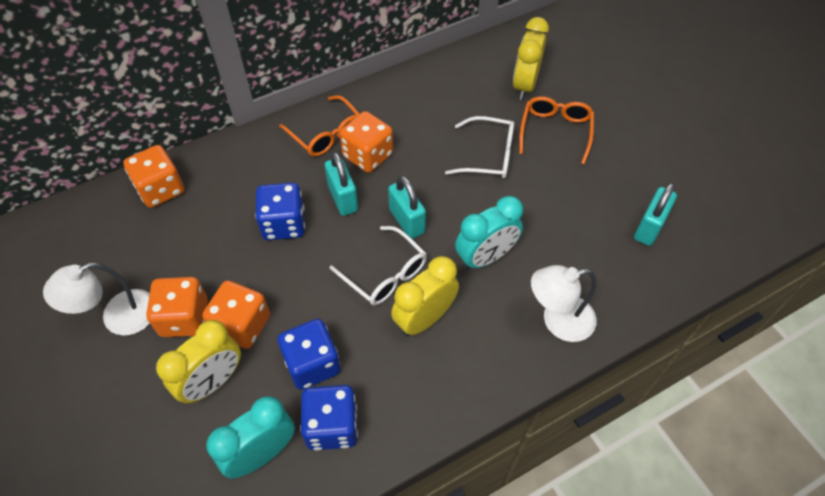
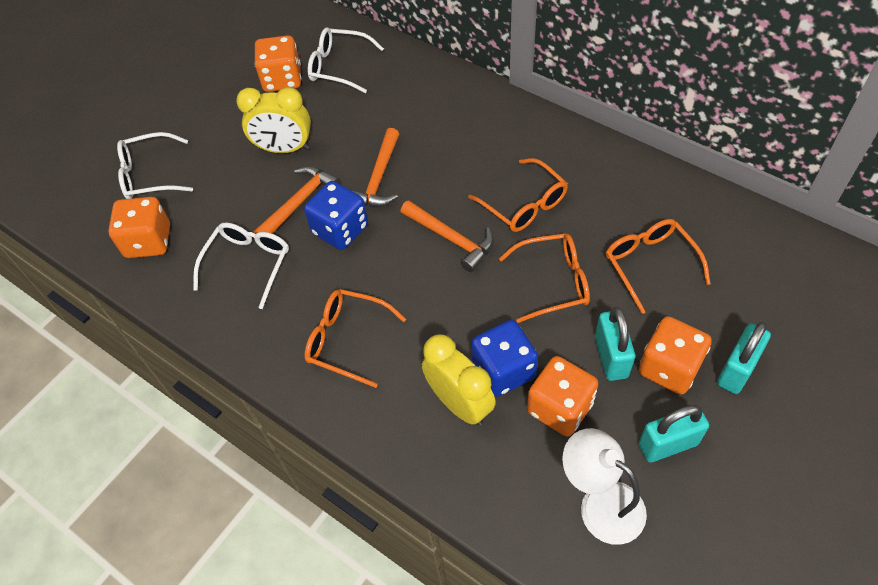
blue dice: 3 -> 2
orange glasses: 2 -> 4
orange hammer: 0 -> 3
turquoise clock: 2 -> 0
white glasses: 2 -> 3
white lamp: 2 -> 1
yellow clock: 3 -> 2

